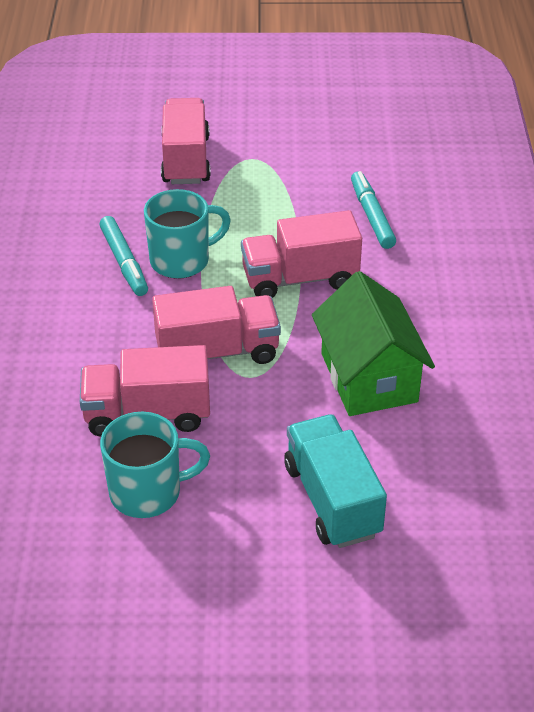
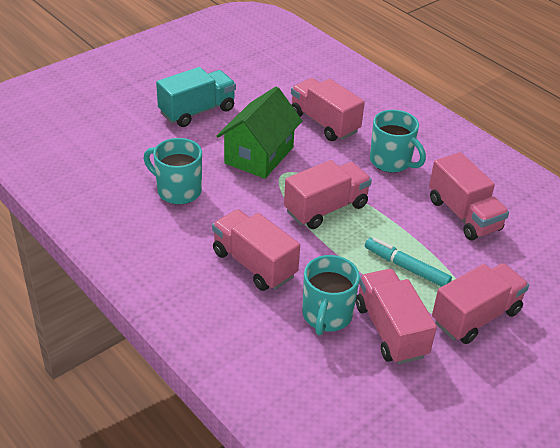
pink truck: 4 -> 6
turquoise marker: 2 -> 1
turquoise mug: 2 -> 3

